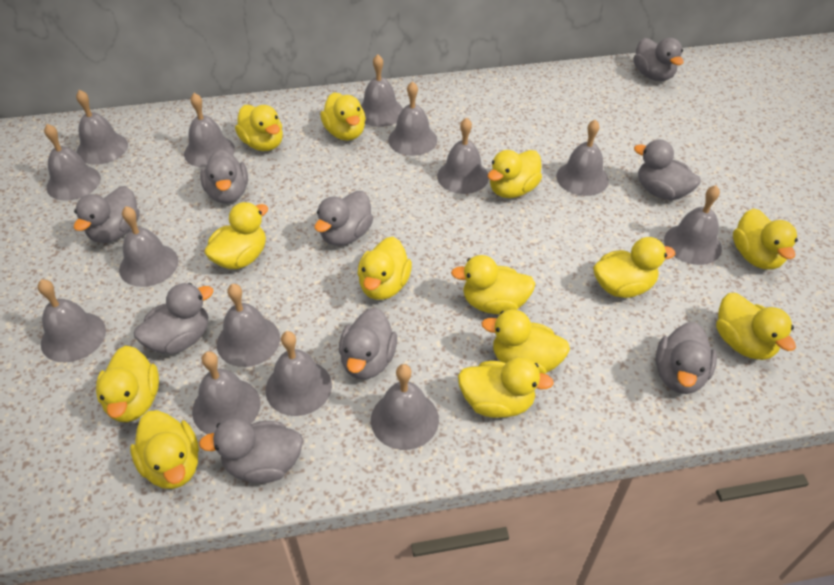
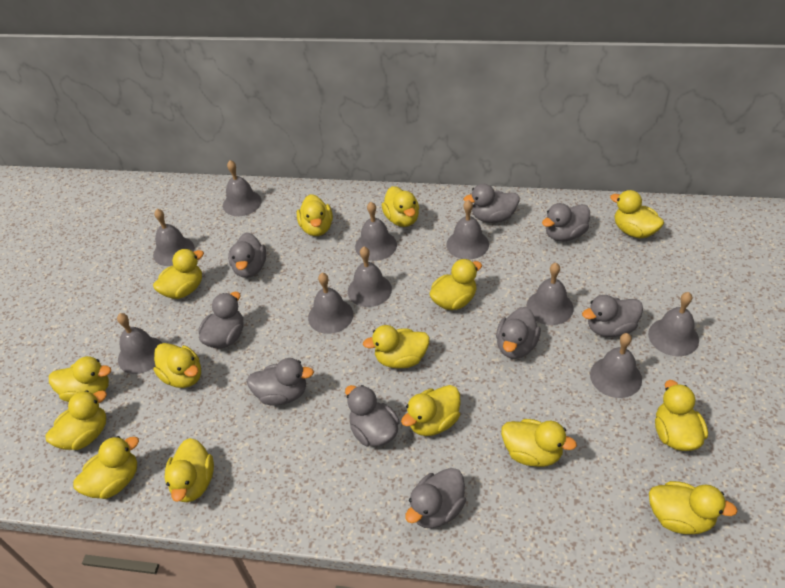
grey bell: 14 -> 10
yellow duck: 13 -> 15

